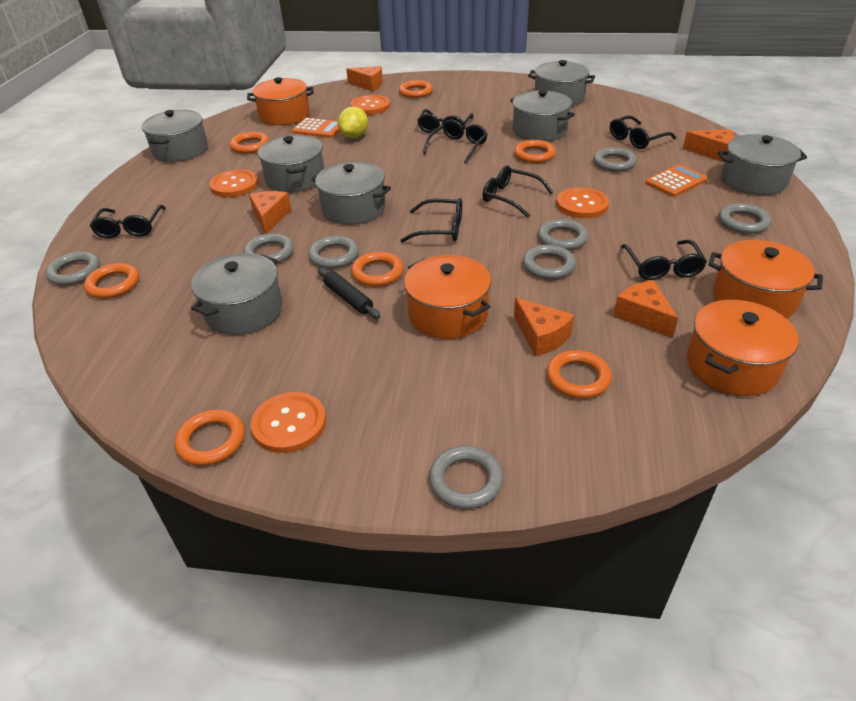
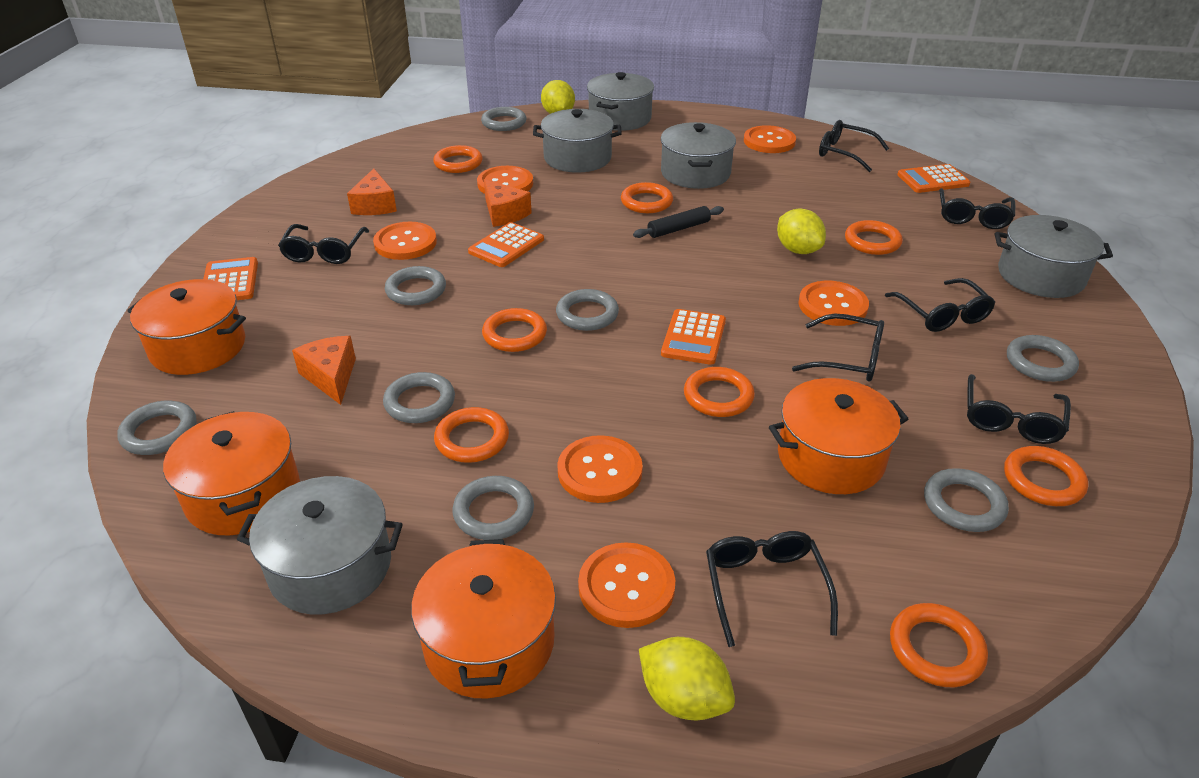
grey pot: 7 -> 5
orange button: 4 -> 6
orange calculator: 2 -> 4
orange cheese: 5 -> 3
orange ring: 7 -> 8
yellow lemon: 1 -> 3

